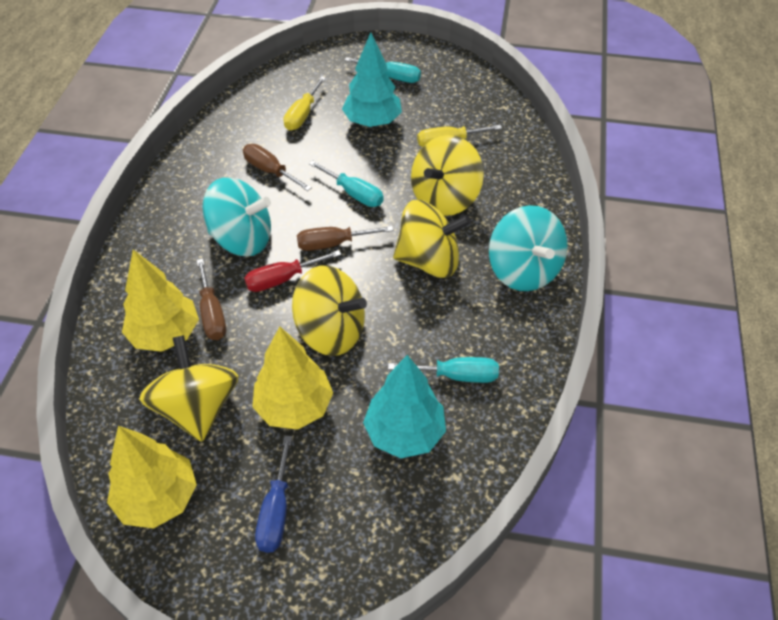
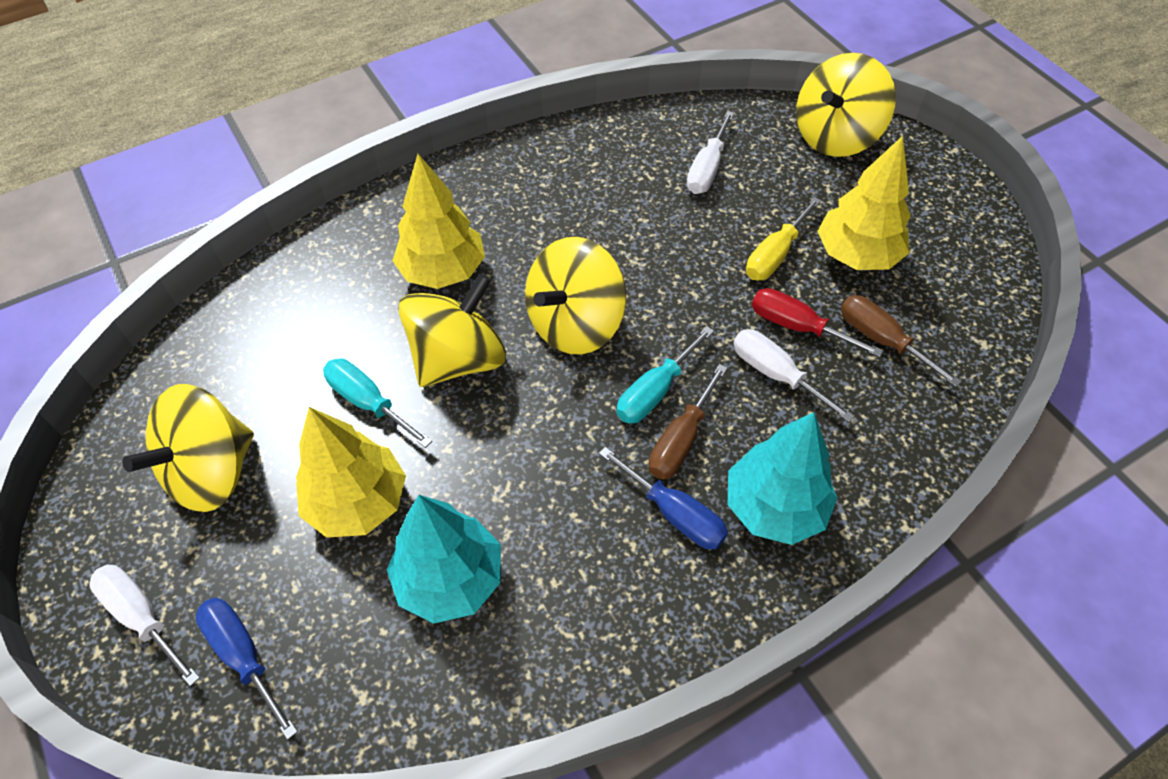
blue screwdriver: 1 -> 2
brown screwdriver: 3 -> 2
turquoise screwdriver: 3 -> 2
turquoise spinning top: 2 -> 0
white screwdriver: 0 -> 3
yellow screwdriver: 2 -> 1

